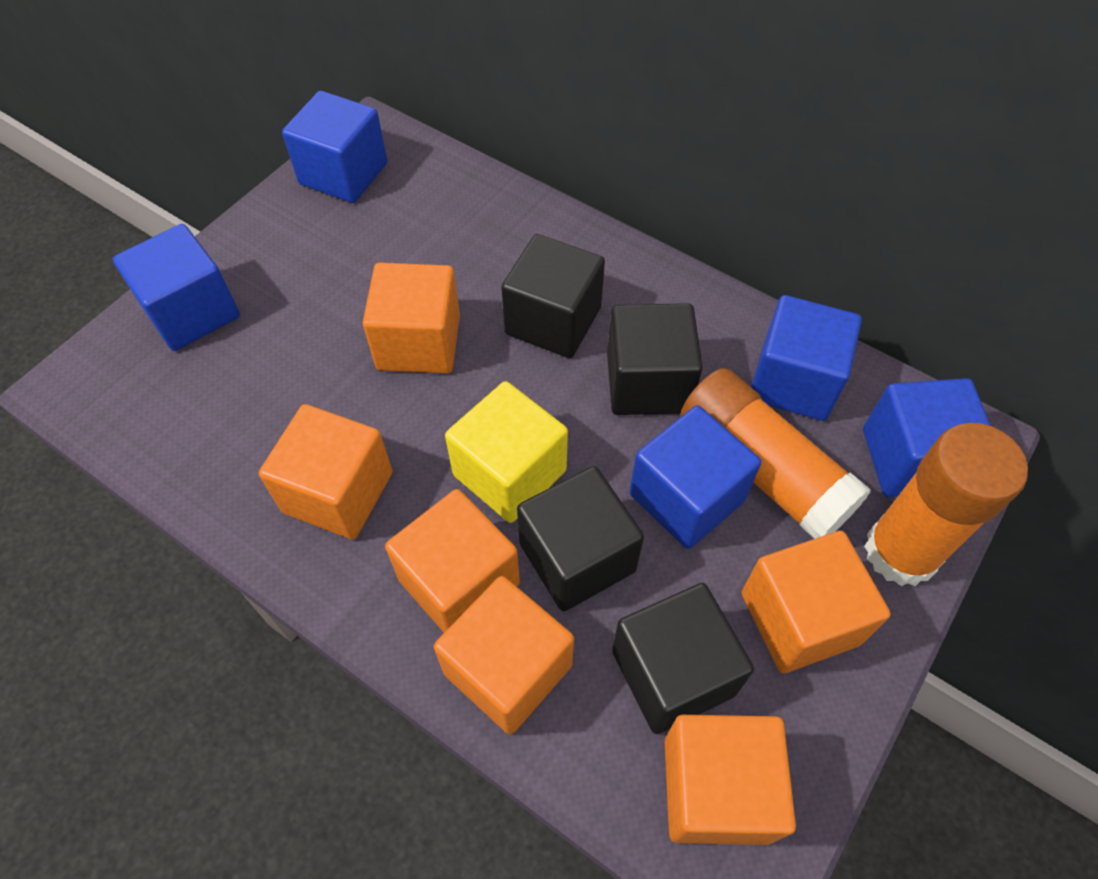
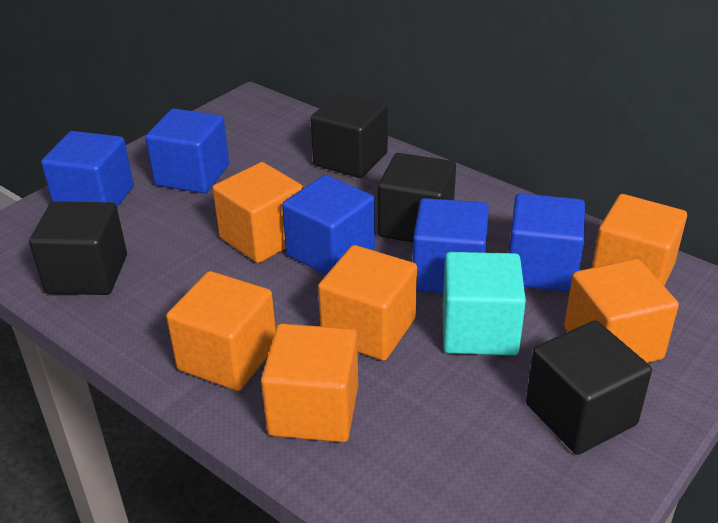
orange glue stick: 2 -> 0
turquoise cube: 0 -> 1
yellow cube: 1 -> 0

